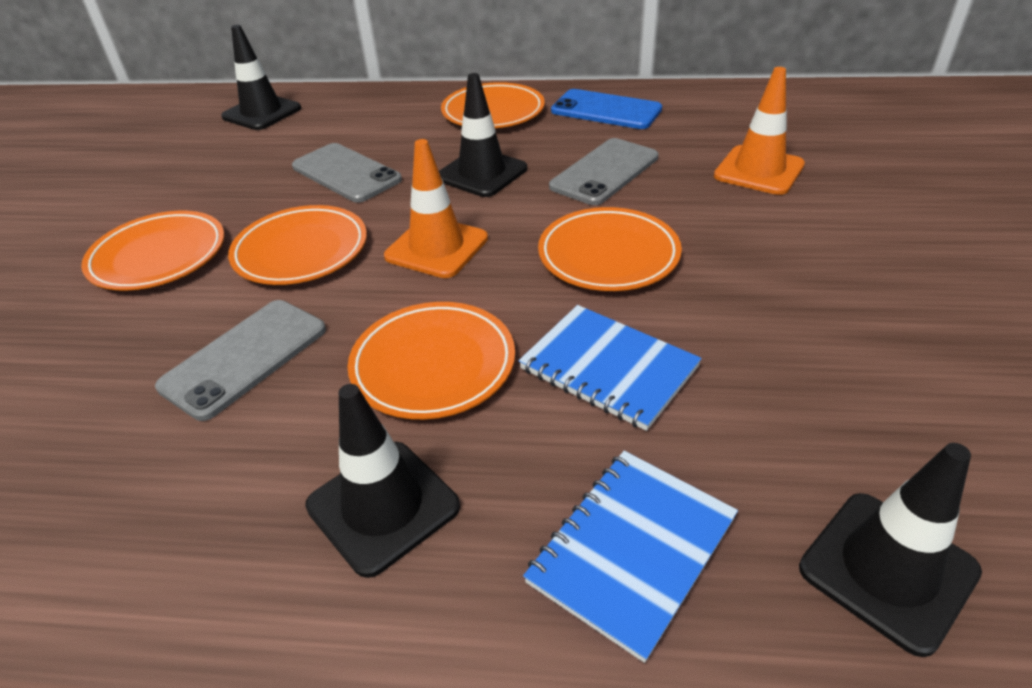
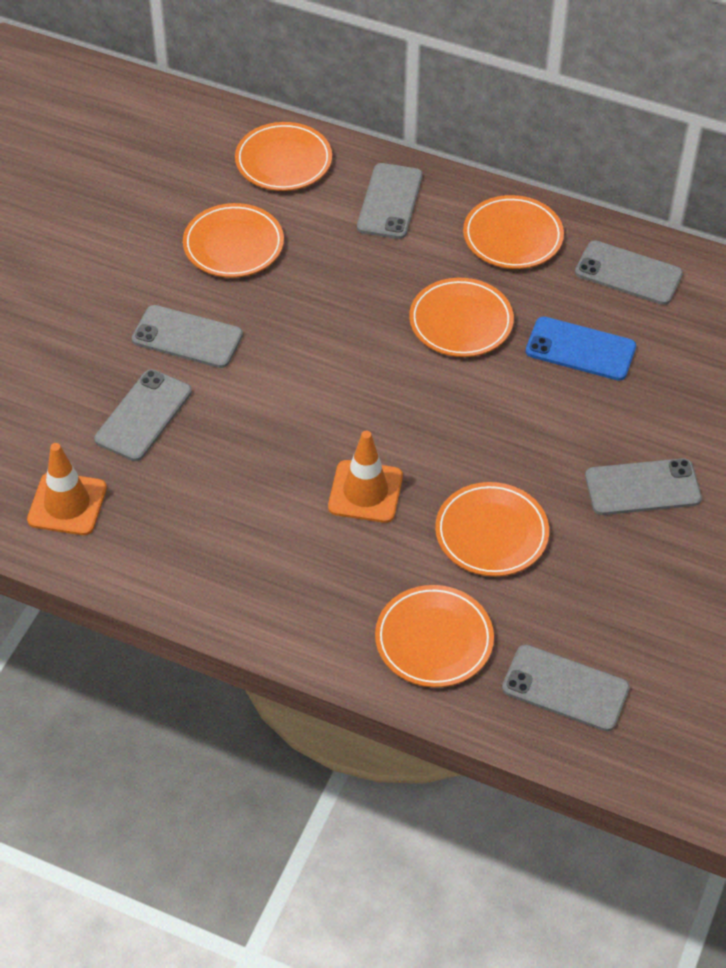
black traffic cone: 4 -> 0
blue notebook: 2 -> 0
grey phone: 3 -> 6
orange plate: 5 -> 6

